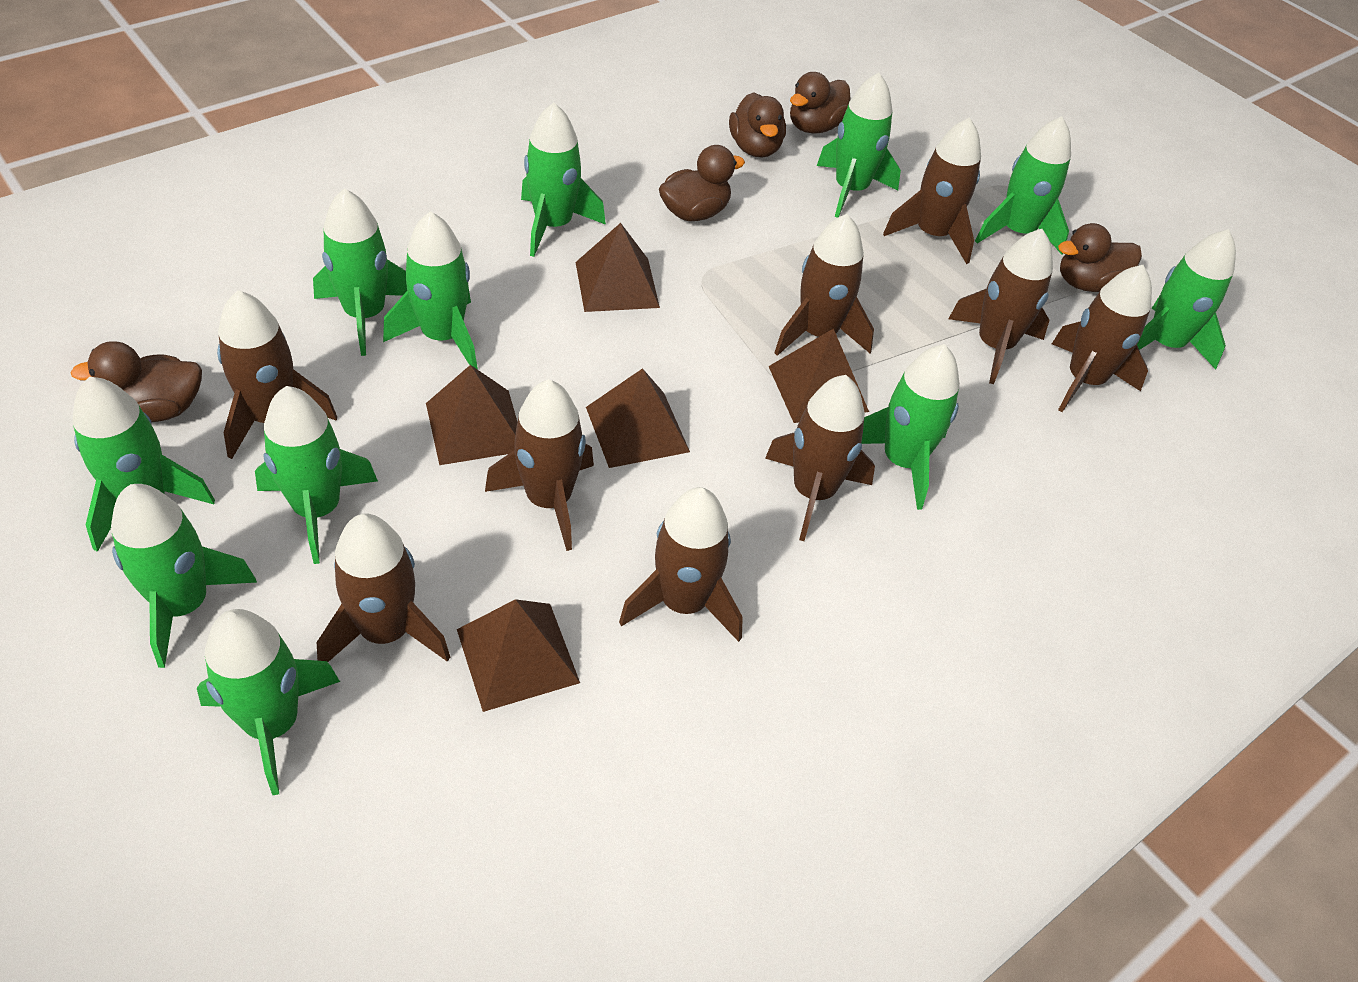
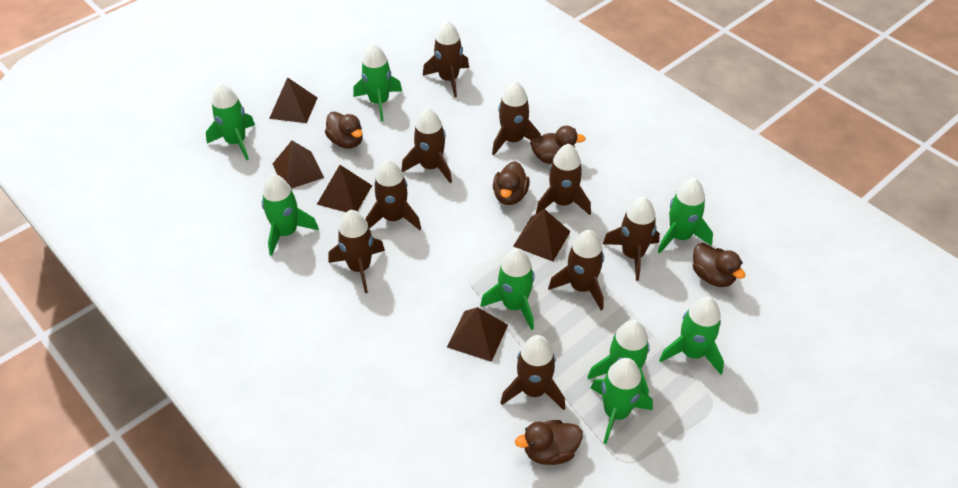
green rocket: 11 -> 8

